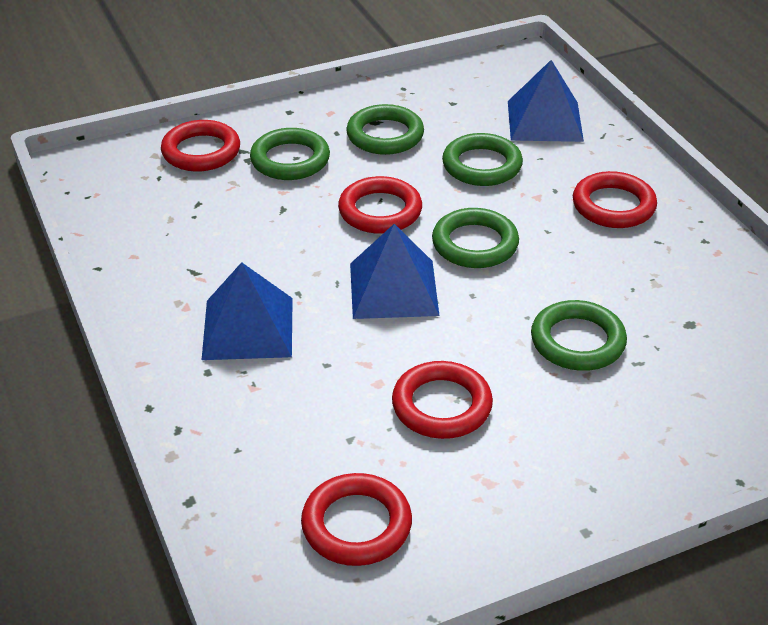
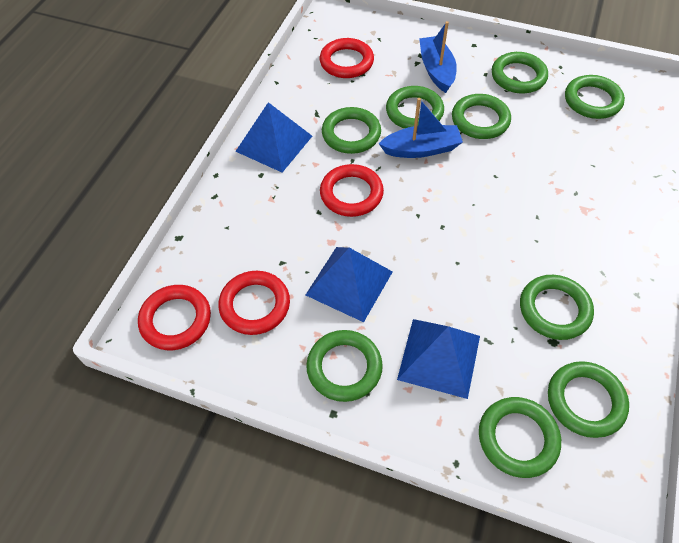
blue boat: 0 -> 2
green ring: 5 -> 9
red ring: 5 -> 4

